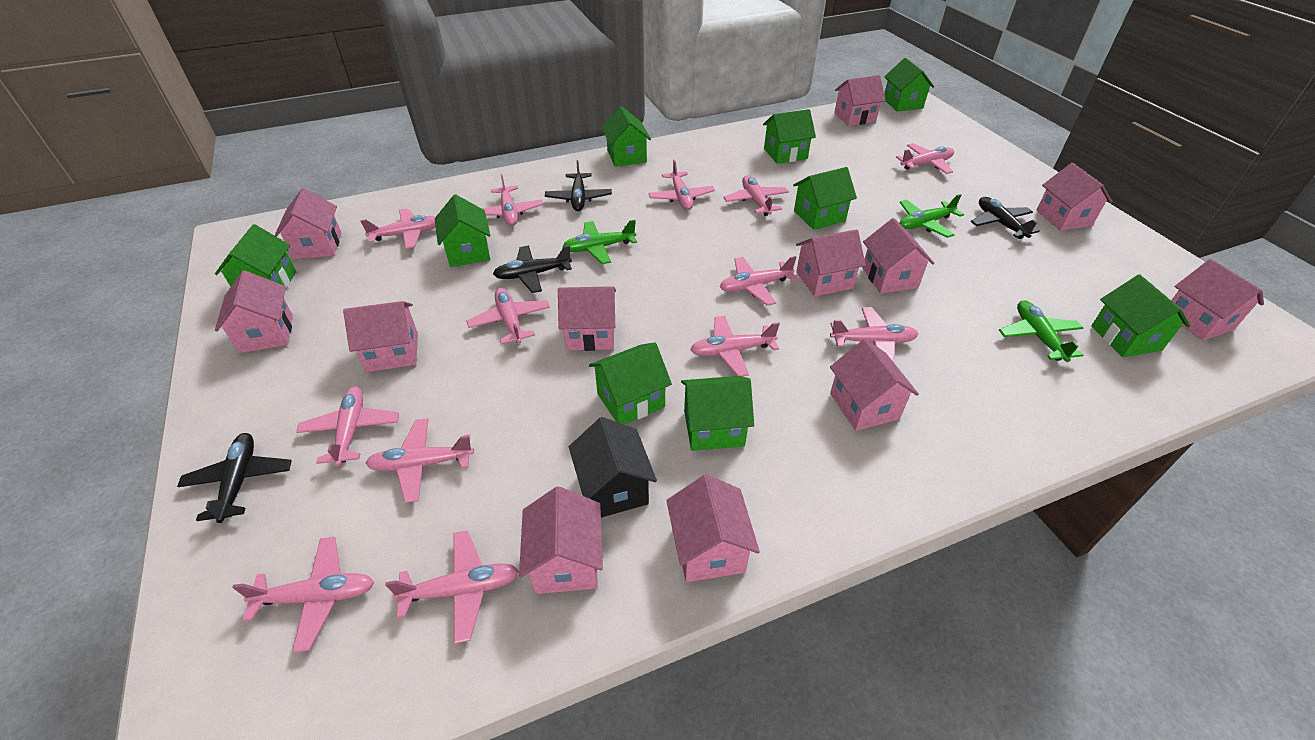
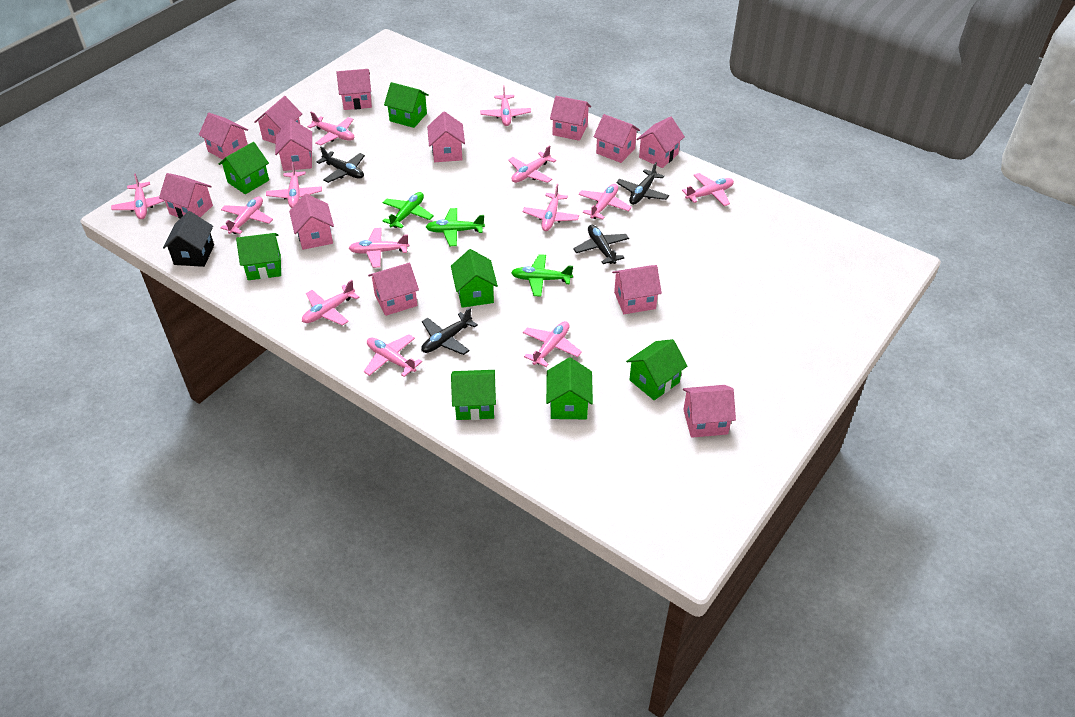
green house: 9 -> 7
pink house: 12 -> 13

